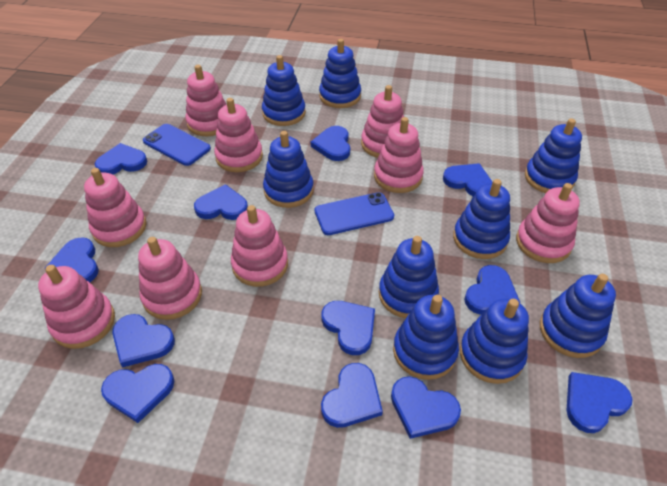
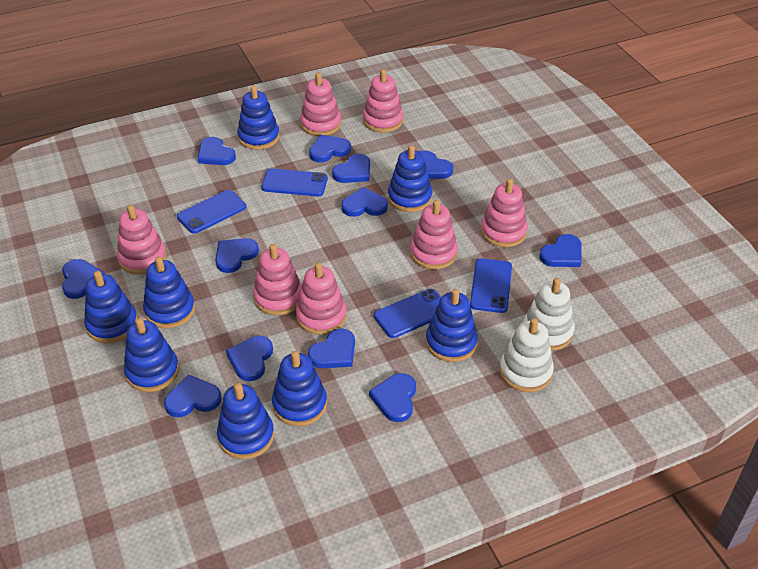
blue phone: 2 -> 4
blue stacking toy: 9 -> 8
pink stacking toy: 9 -> 7
white stacking toy: 0 -> 2

